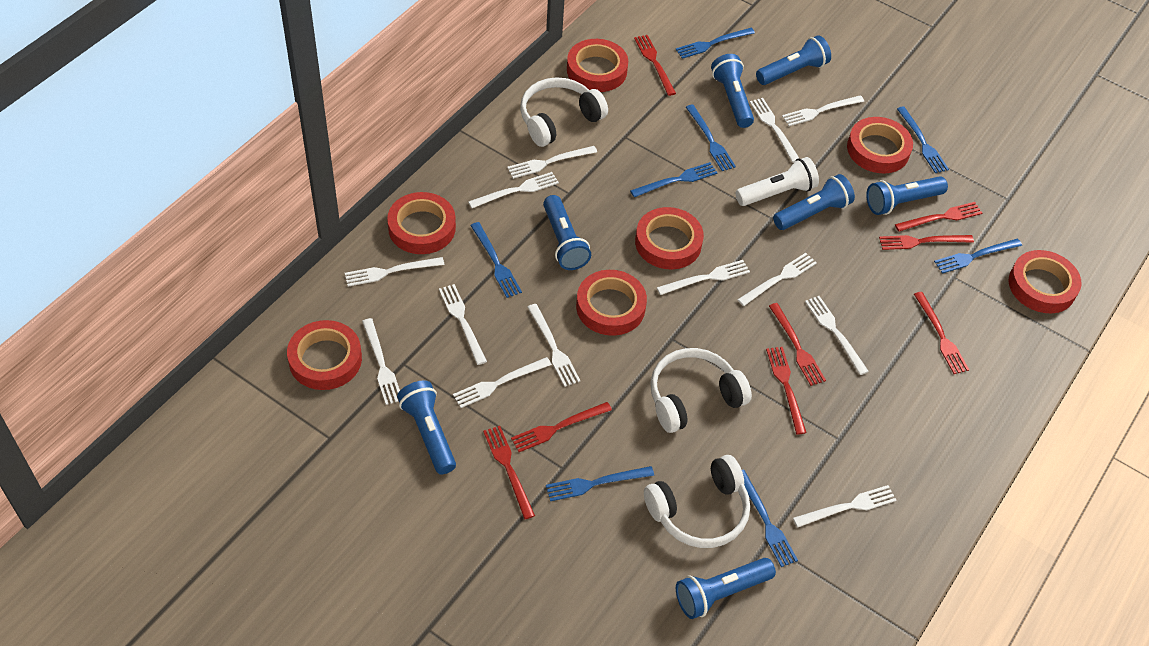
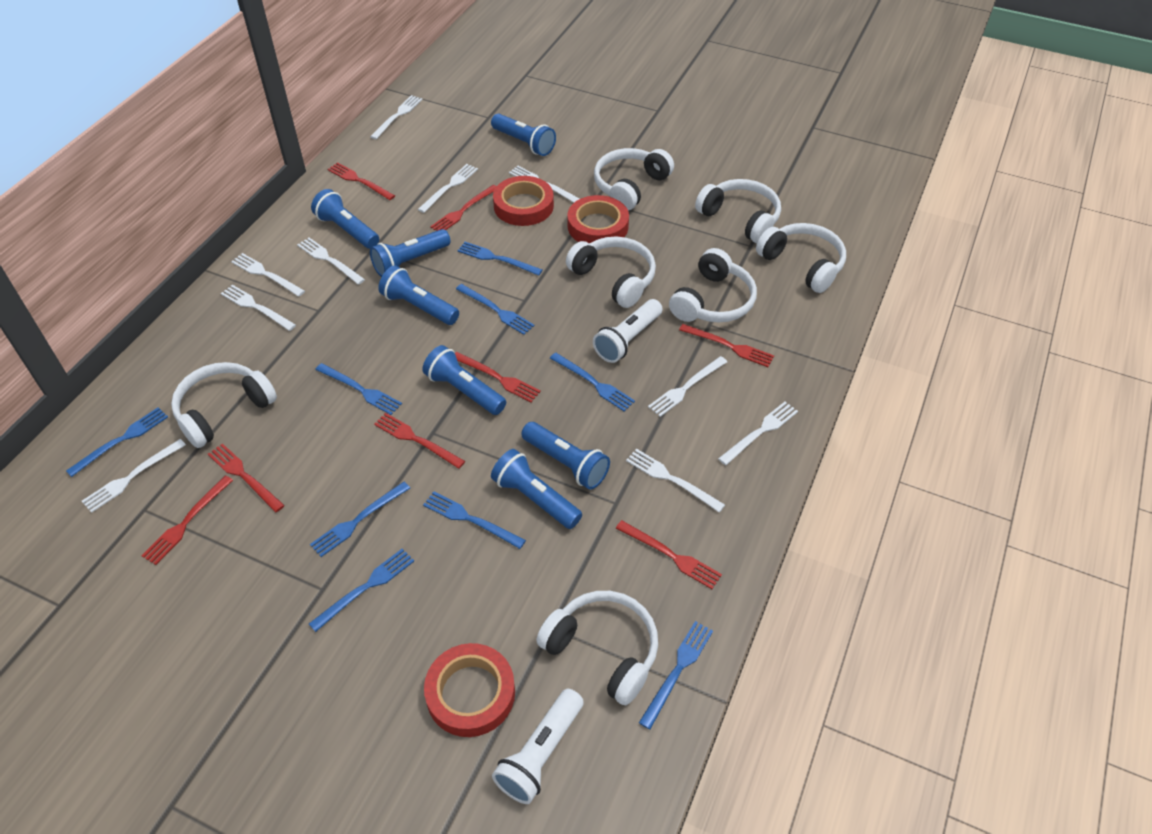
blue fork: 8 -> 9
red tape: 7 -> 3
white flashlight: 1 -> 2
white fork: 13 -> 10
white headphones: 3 -> 7

